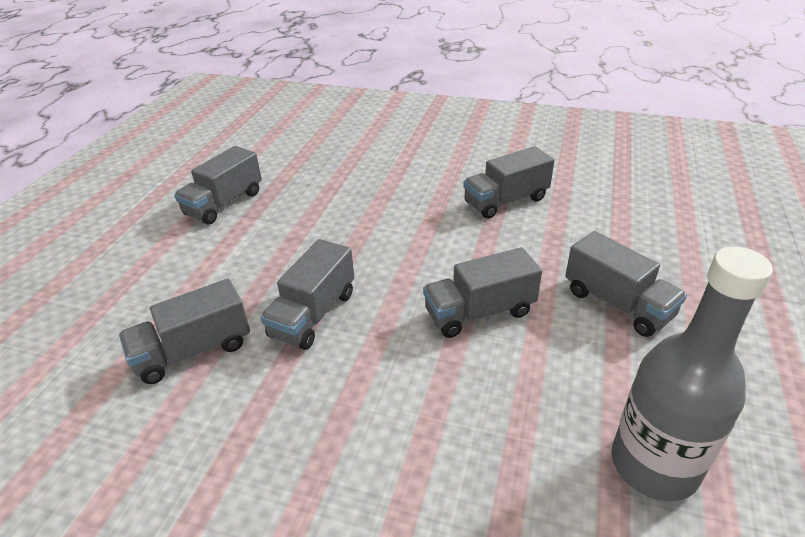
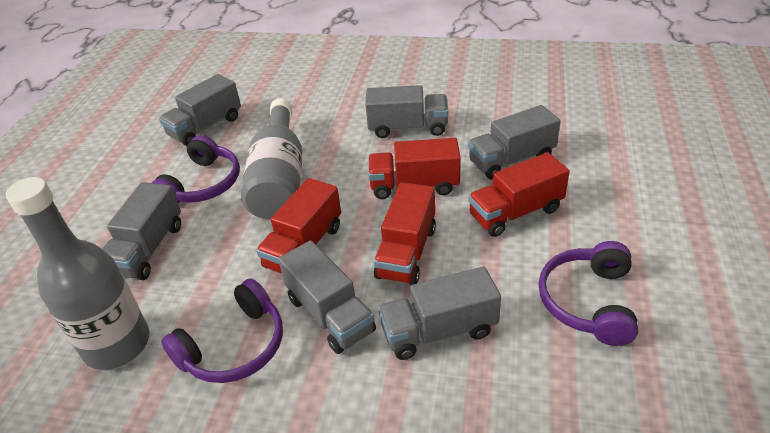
grey bottle: 1 -> 2
purple headphones: 0 -> 3
red truck: 0 -> 4

